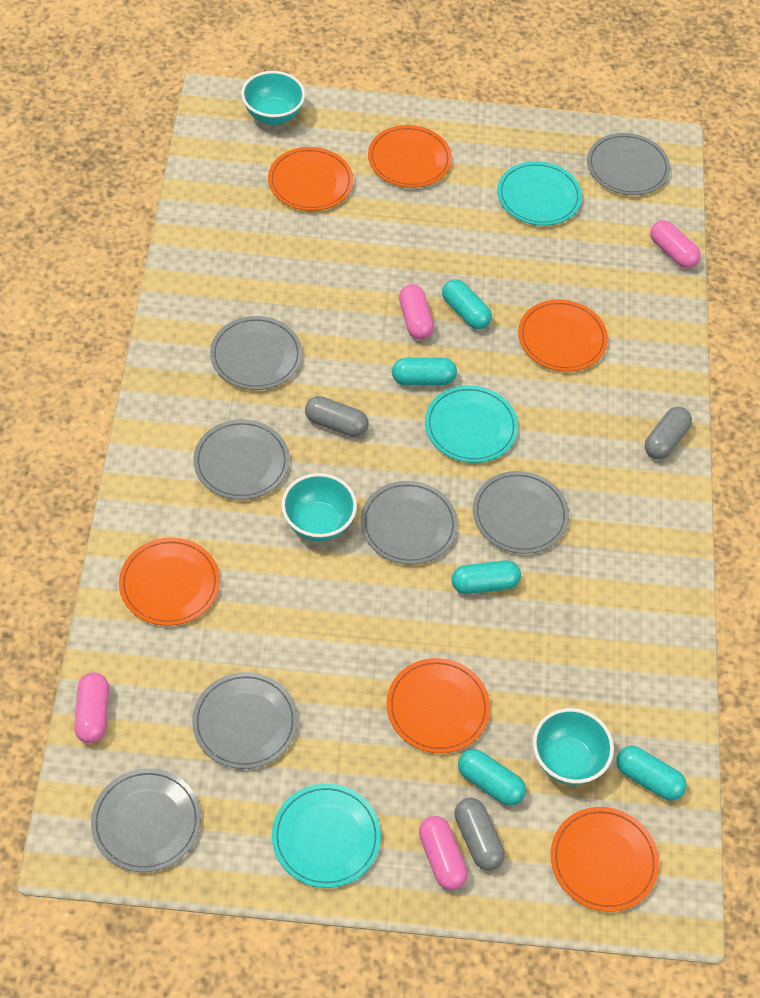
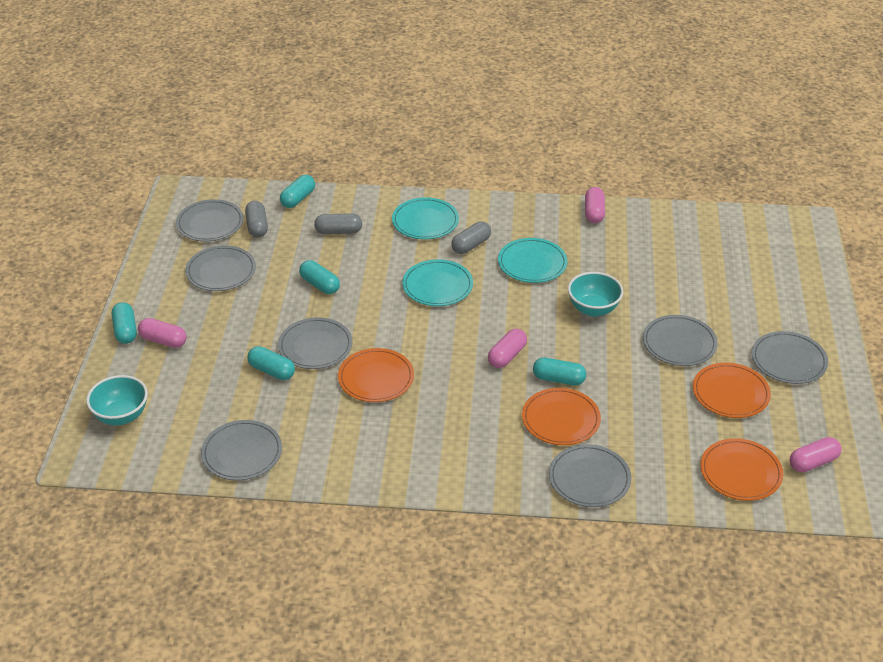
orange plate: 6 -> 4
turquoise bowl: 3 -> 2

